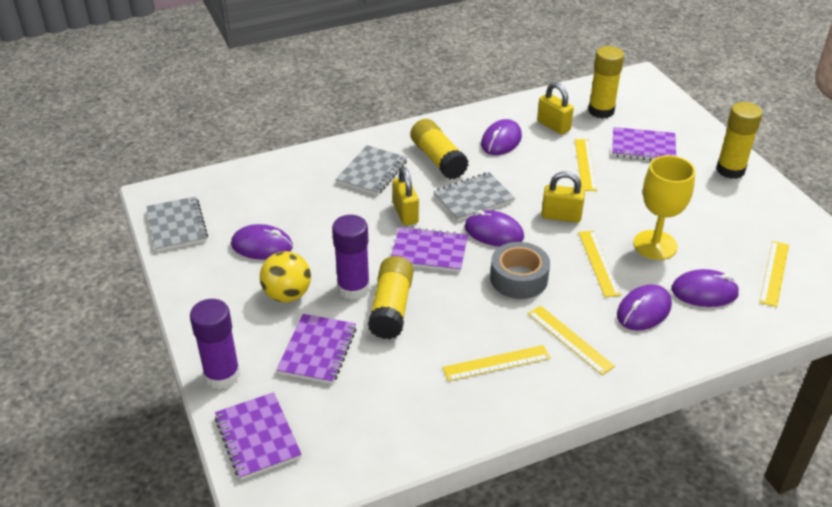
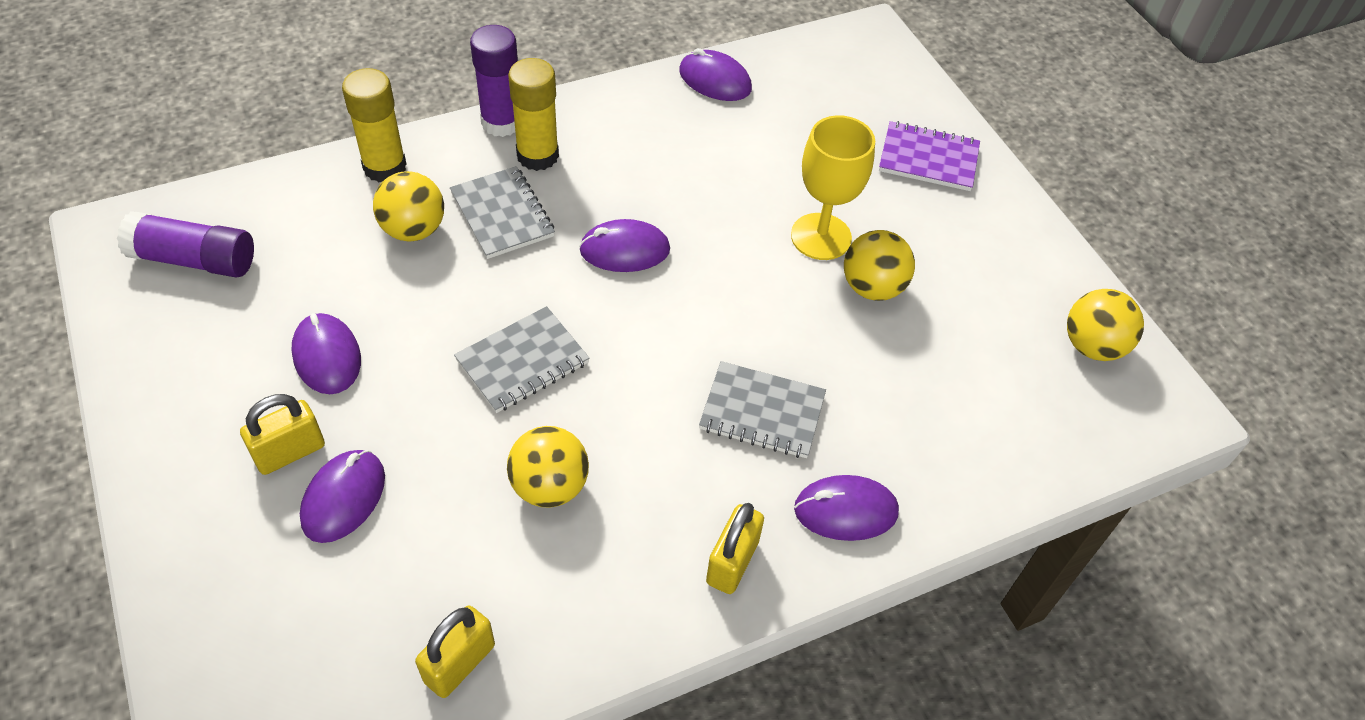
grey tape: 1 -> 0
purple notebook: 4 -> 1
yellow ball: 1 -> 4
yellow glue stick: 4 -> 2
yellow ruler: 5 -> 0

